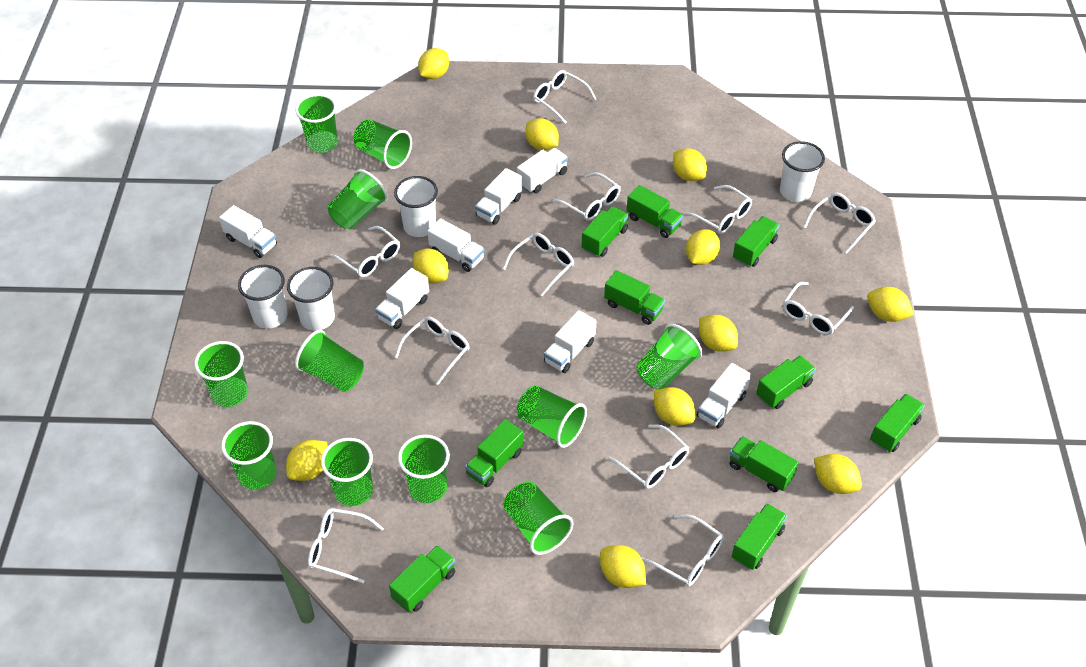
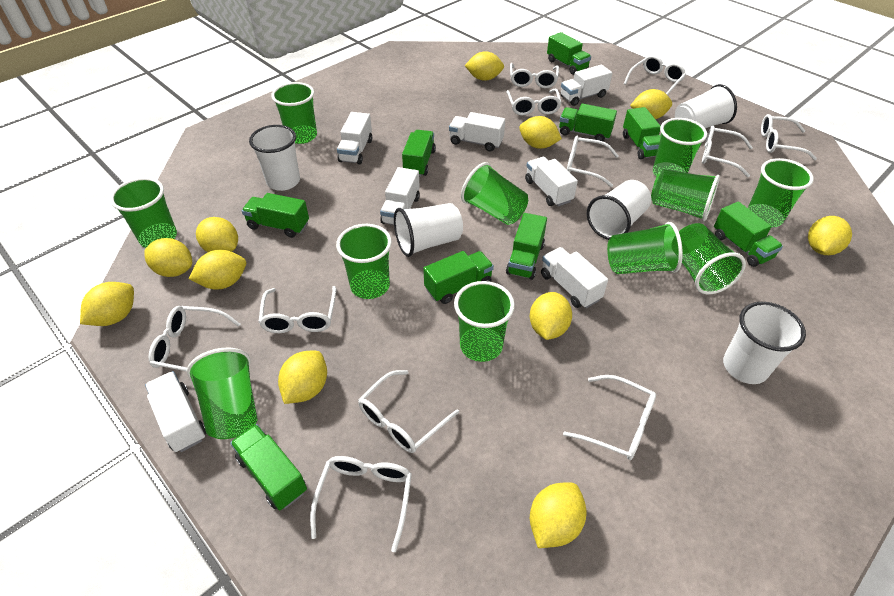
green truck: 10 -> 9
white cup: 4 -> 5

